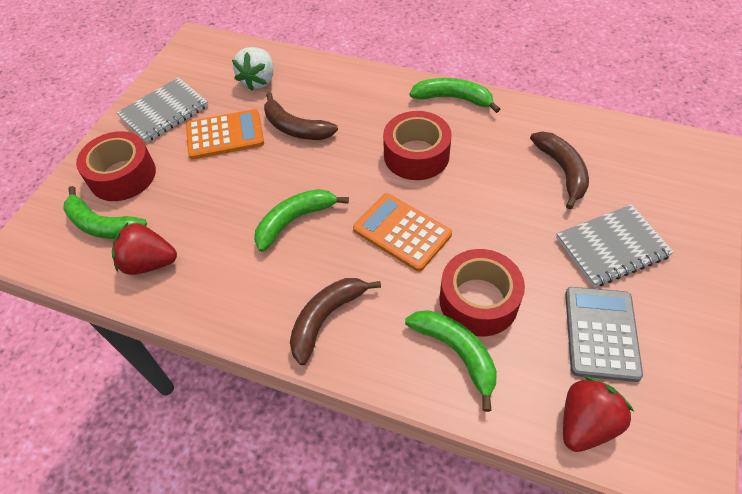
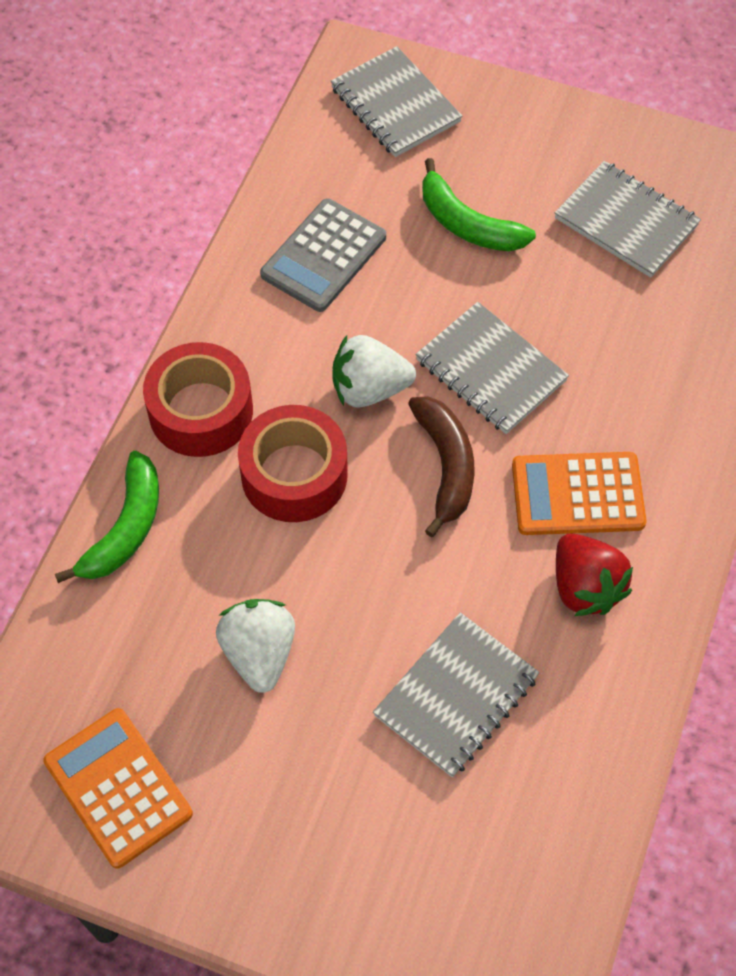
brown banana: 3 -> 1
green banana: 4 -> 2
grey notebook: 2 -> 4
red strawberry: 2 -> 1
red tape: 3 -> 2
white strawberry: 1 -> 2

